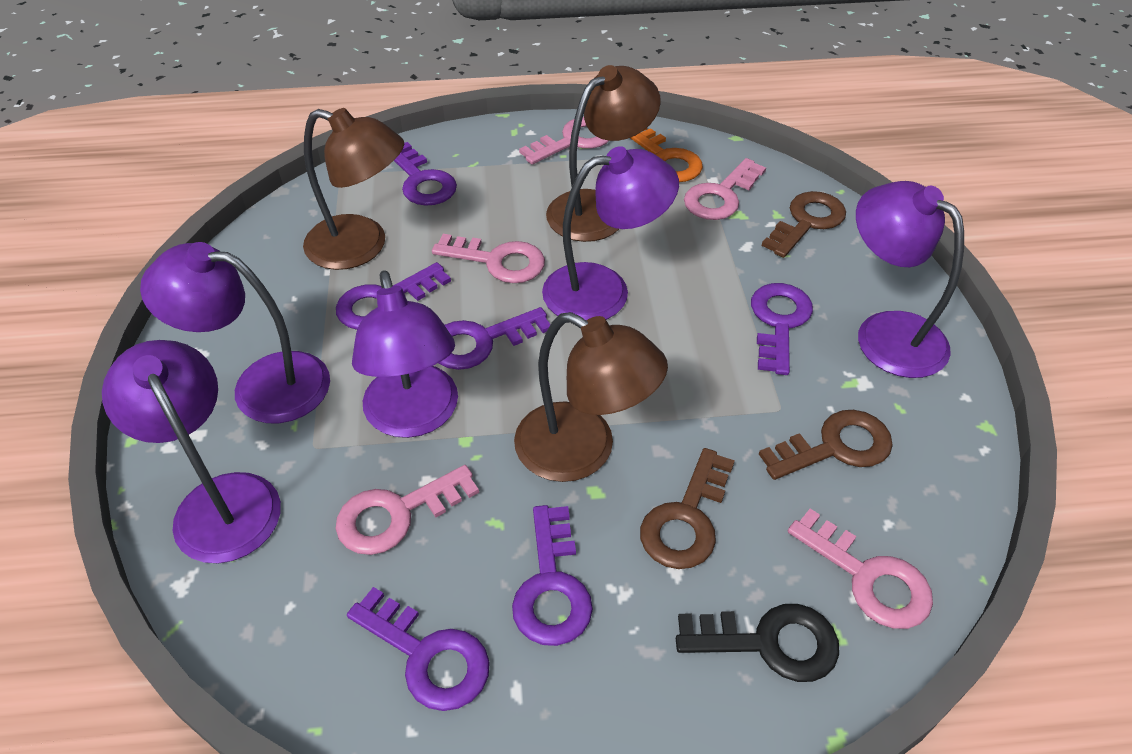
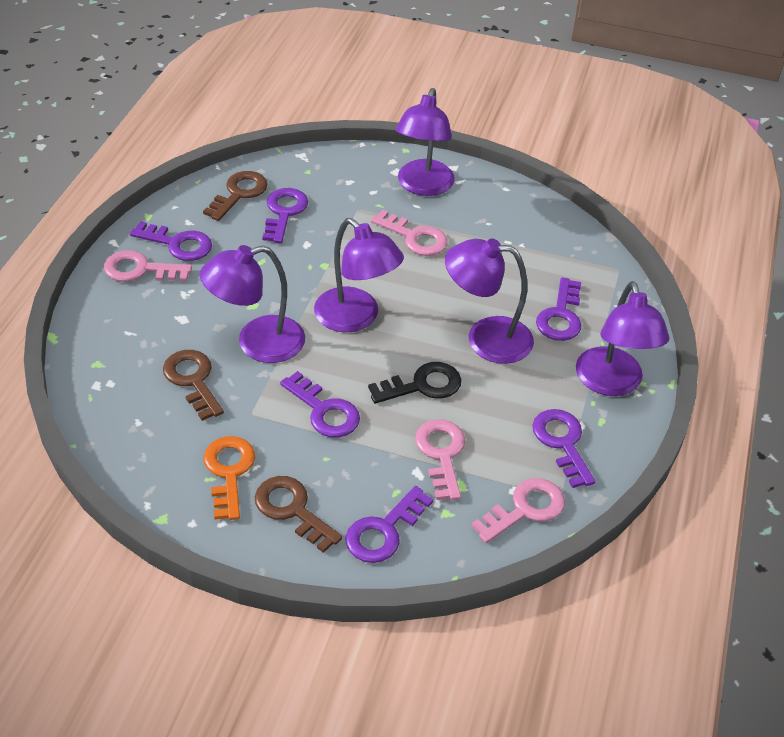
brown lamp: 3 -> 0
pink key: 5 -> 4

